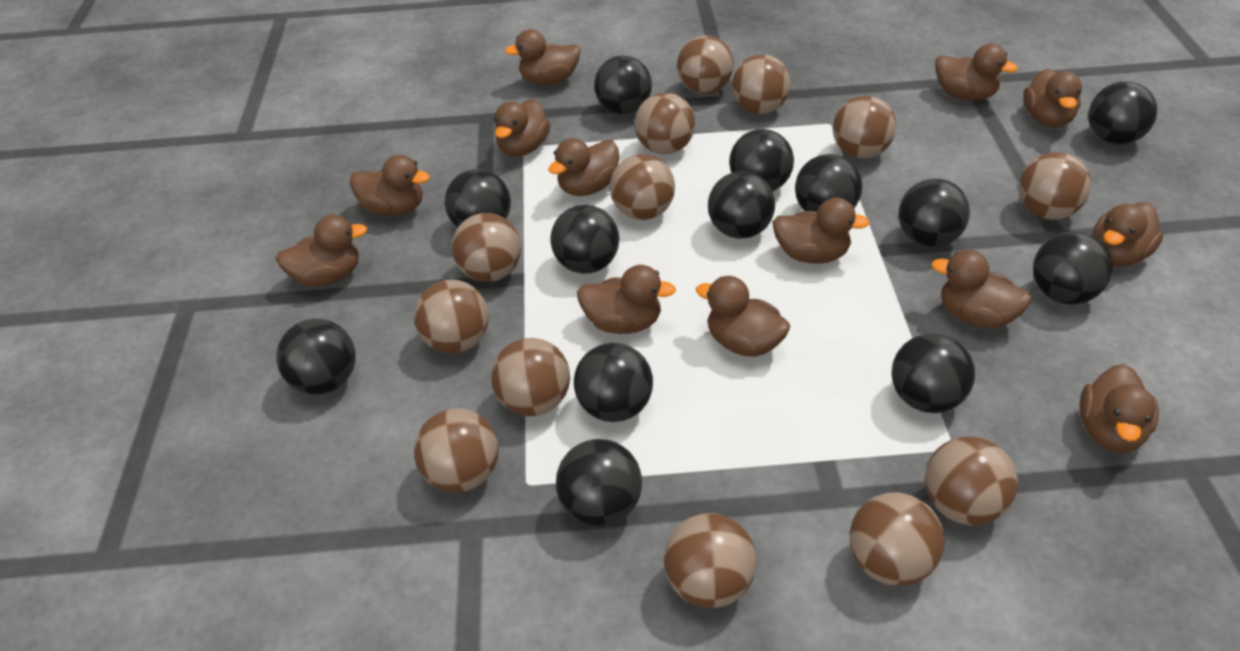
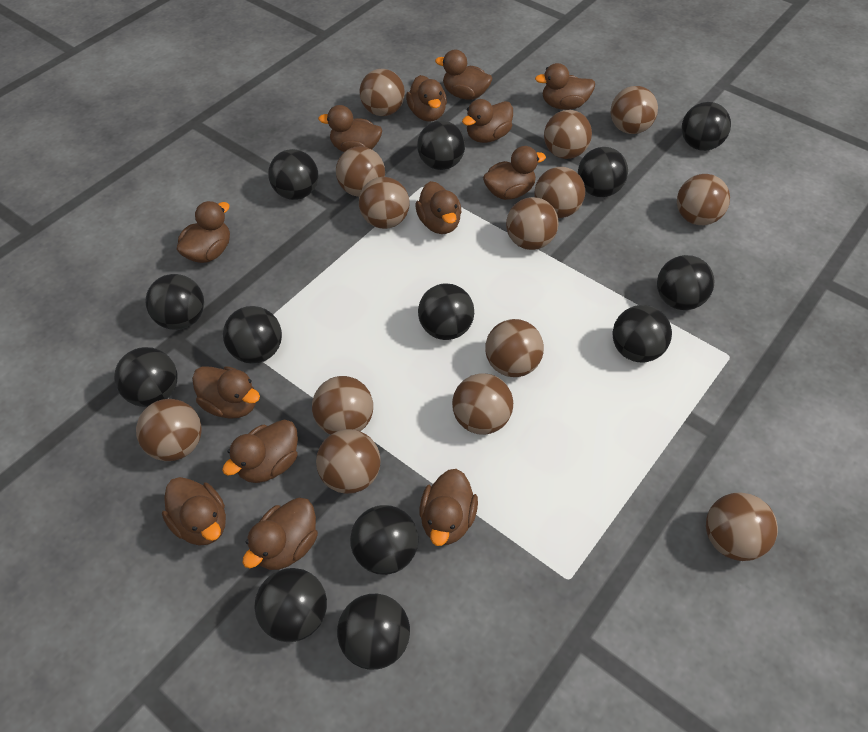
brown ball: 13 -> 14

